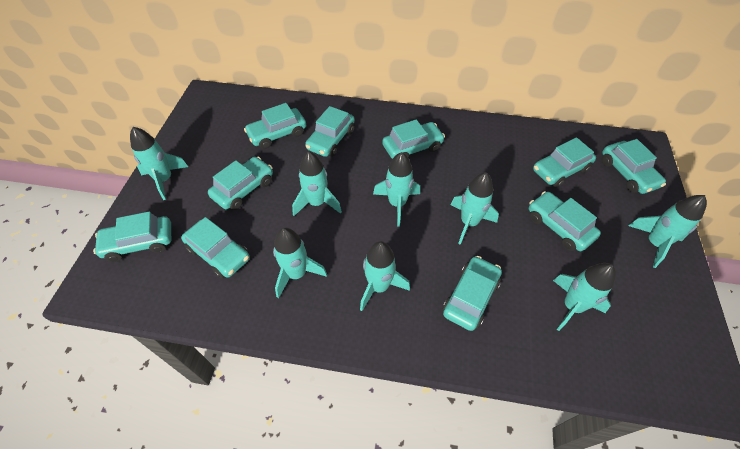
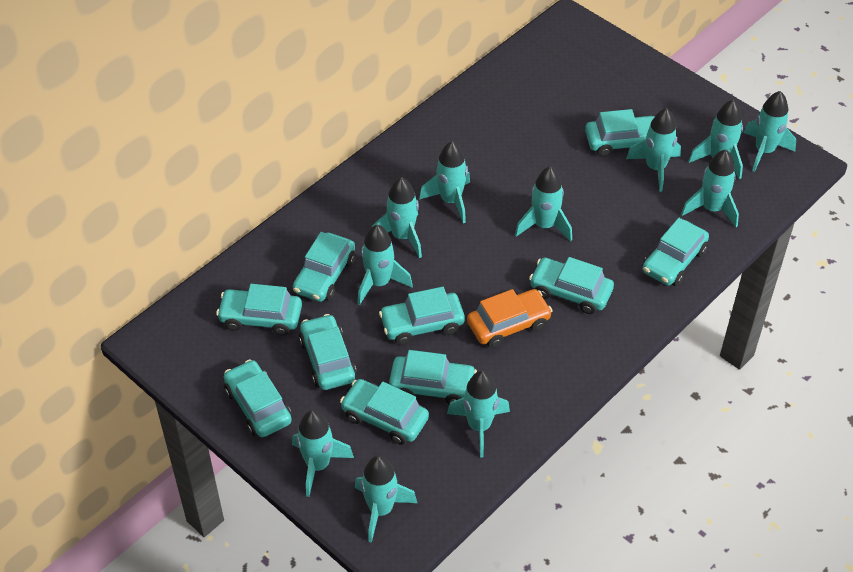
orange car: 0 -> 1
turquoise rocket: 8 -> 11

